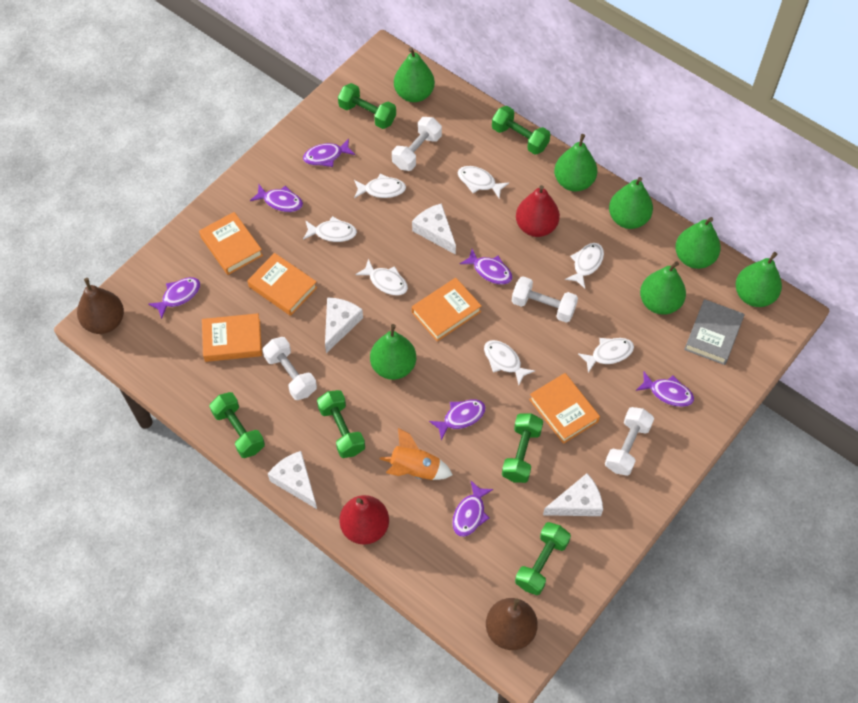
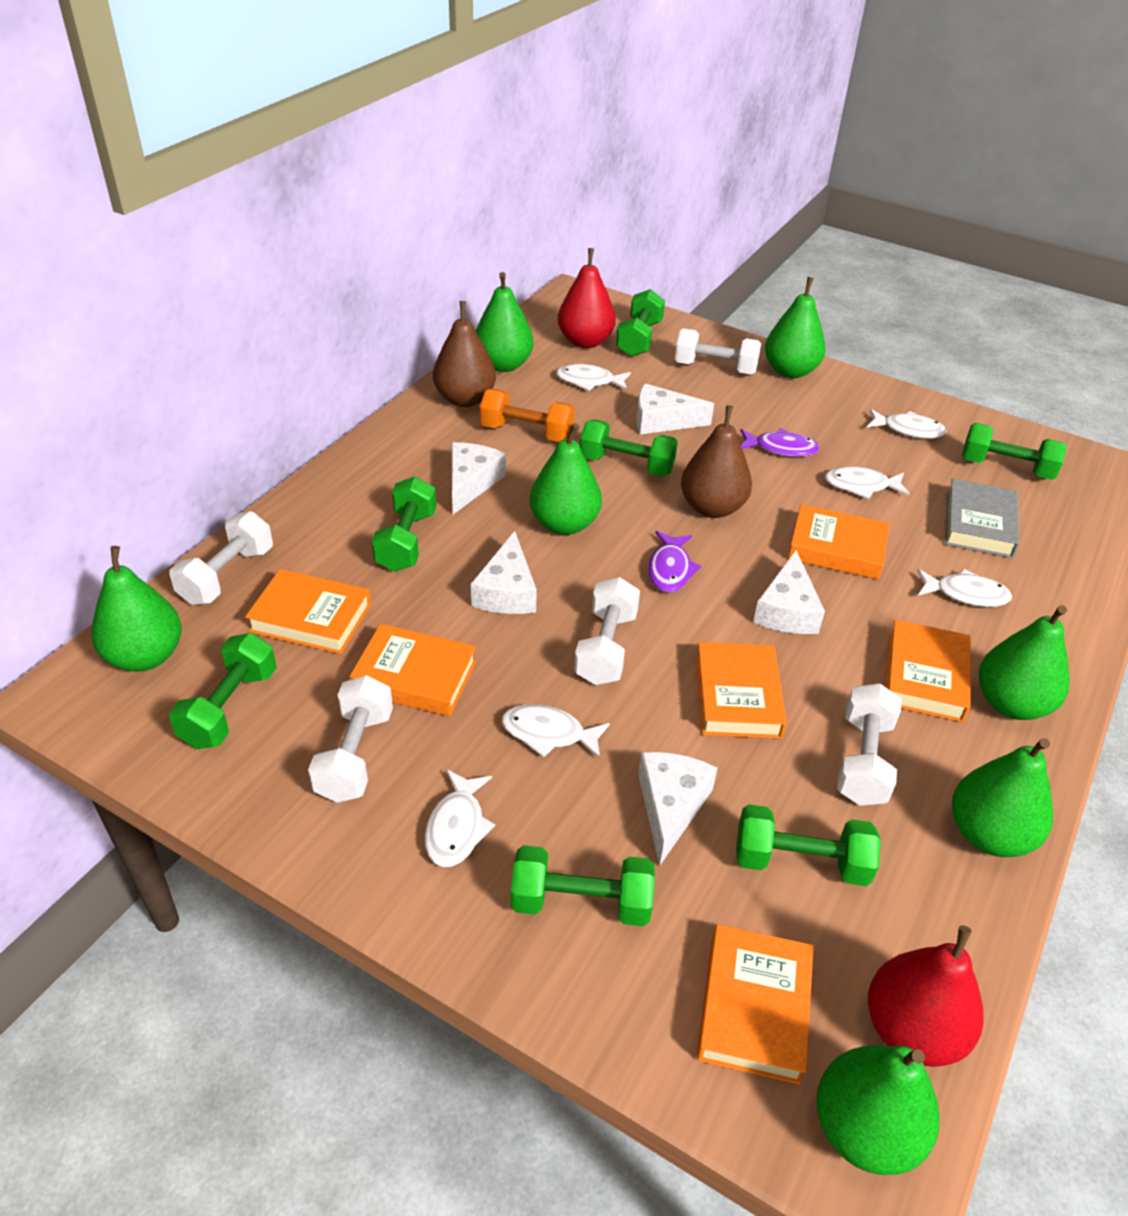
green dumbbell: 6 -> 7
orange book: 5 -> 6
orange dumbbell: 0 -> 1
orange rocket: 1 -> 0
purple fish: 7 -> 2
white cheese: 4 -> 5
white dumbbell: 4 -> 5
white fish: 7 -> 6

